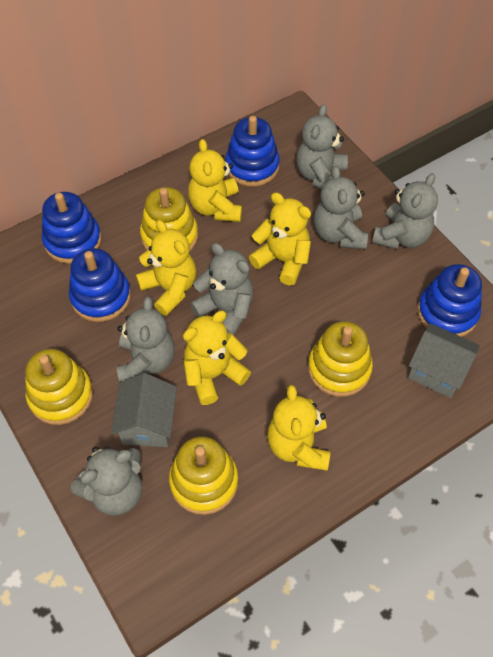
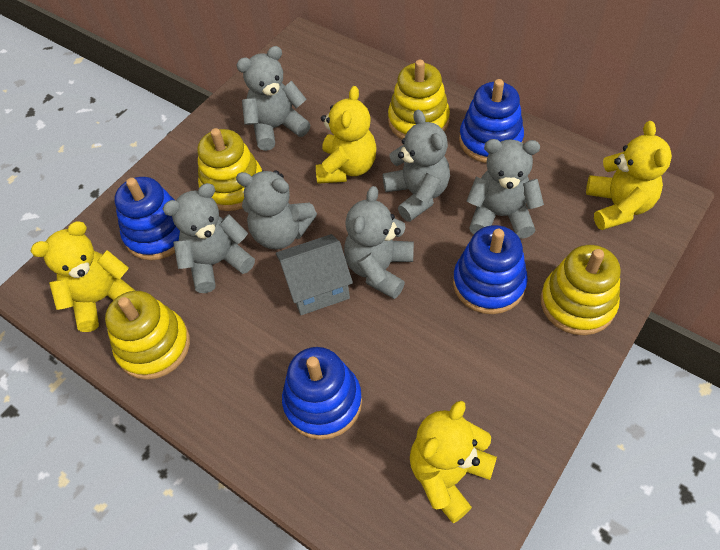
grey house: 2 -> 1
yellow teddy bear: 5 -> 4

